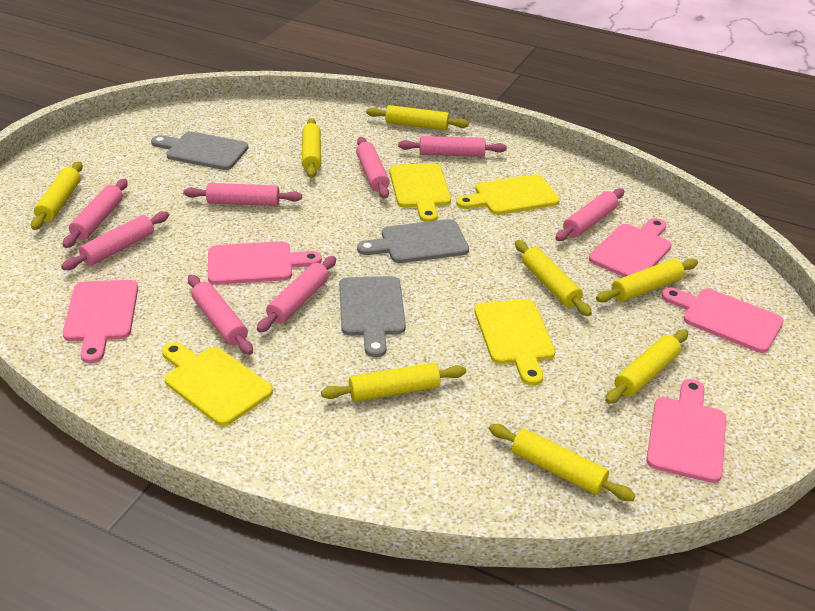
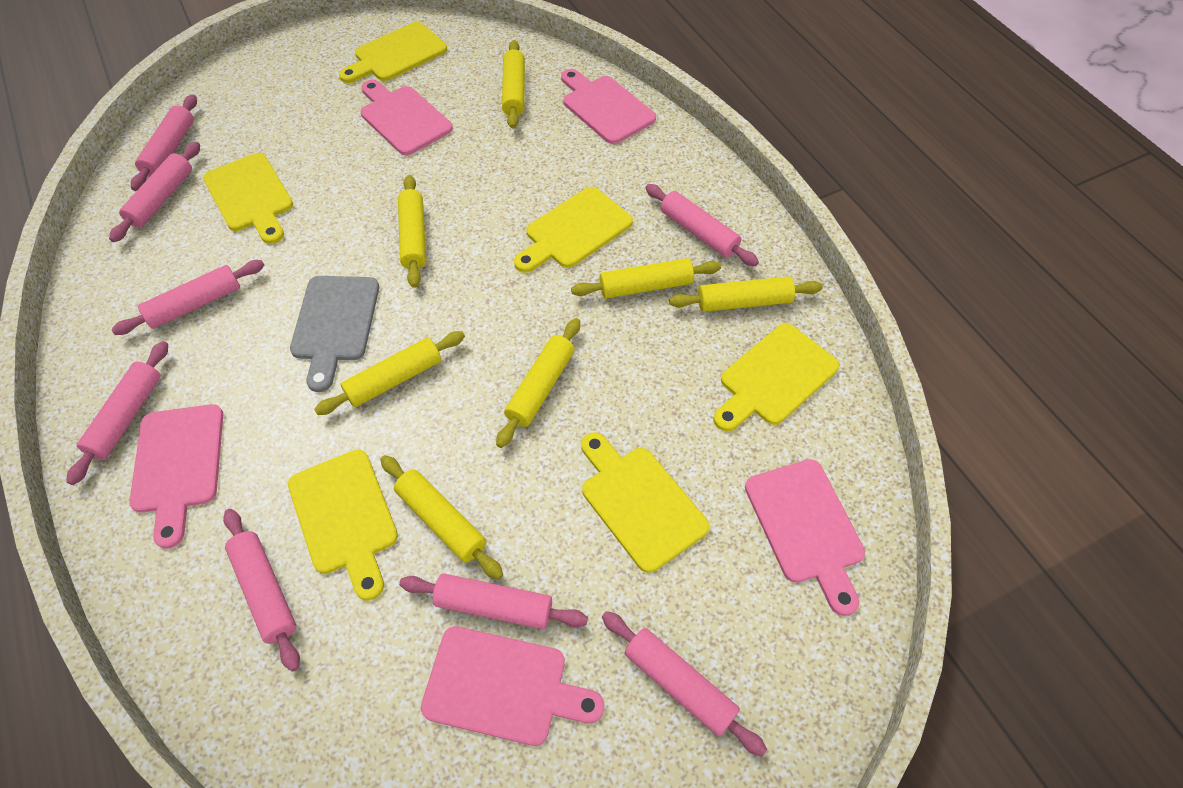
grey cutting board: 3 -> 1
yellow cutting board: 4 -> 6
yellow rolling pin: 8 -> 7

